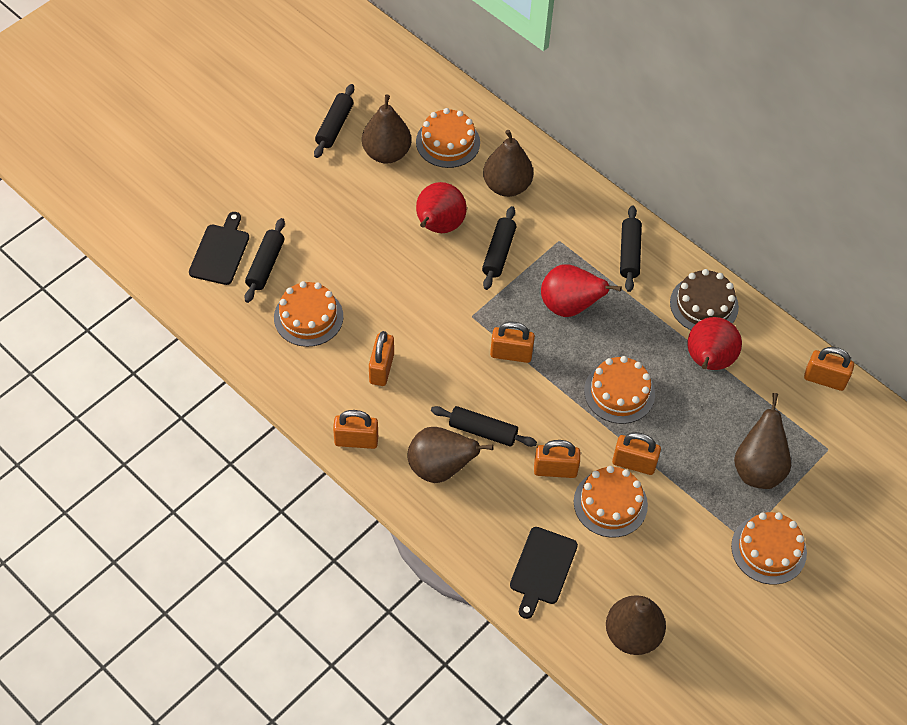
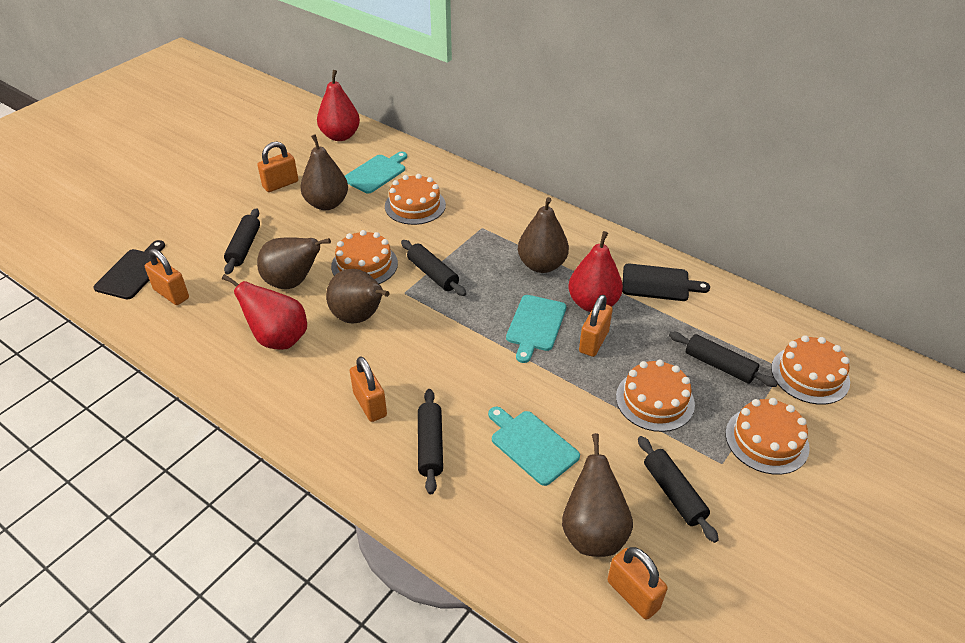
brown cake: 1 -> 0
orange padlock: 6 -> 5
turquoise cutting board: 0 -> 3

